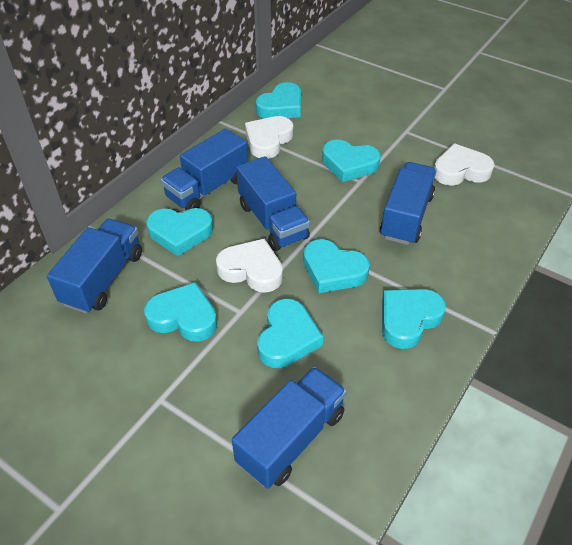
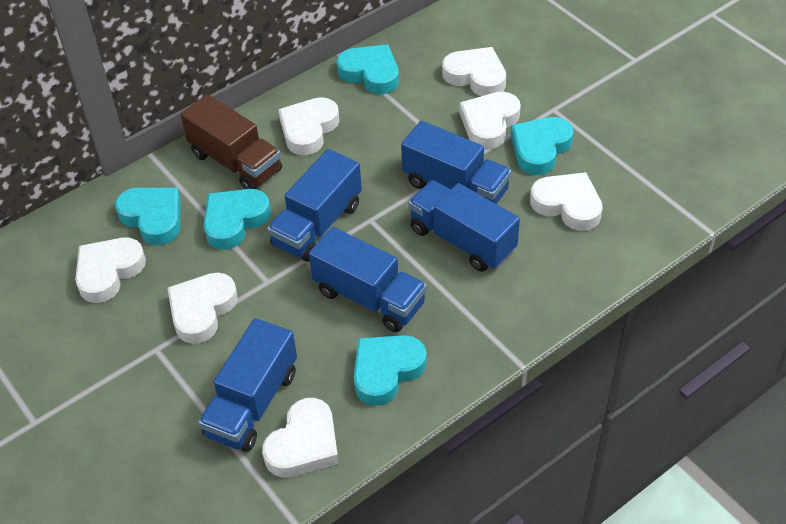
brown truck: 0 -> 1
turquoise heart: 7 -> 5
white heart: 3 -> 7

